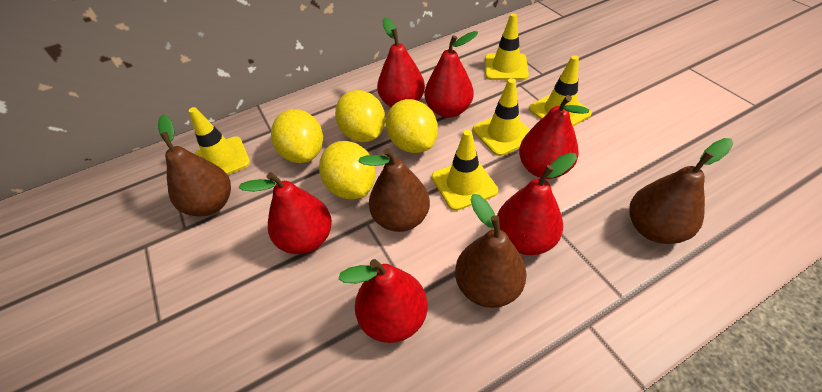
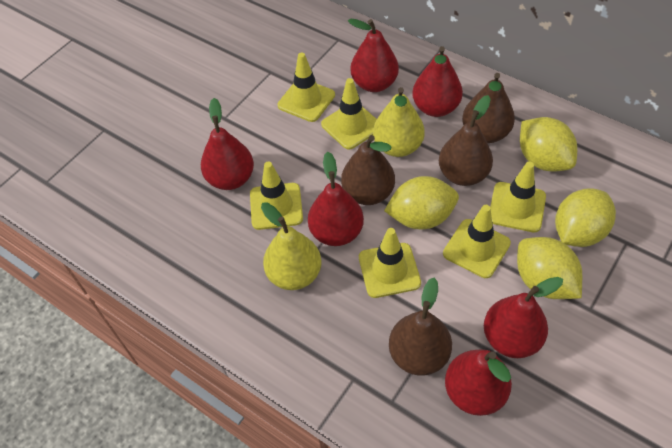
yellow pear: 0 -> 2
yellow traffic cone: 5 -> 6

